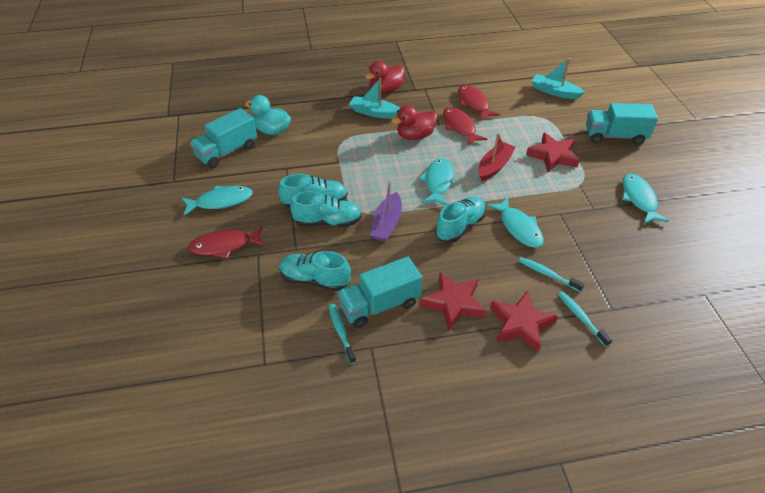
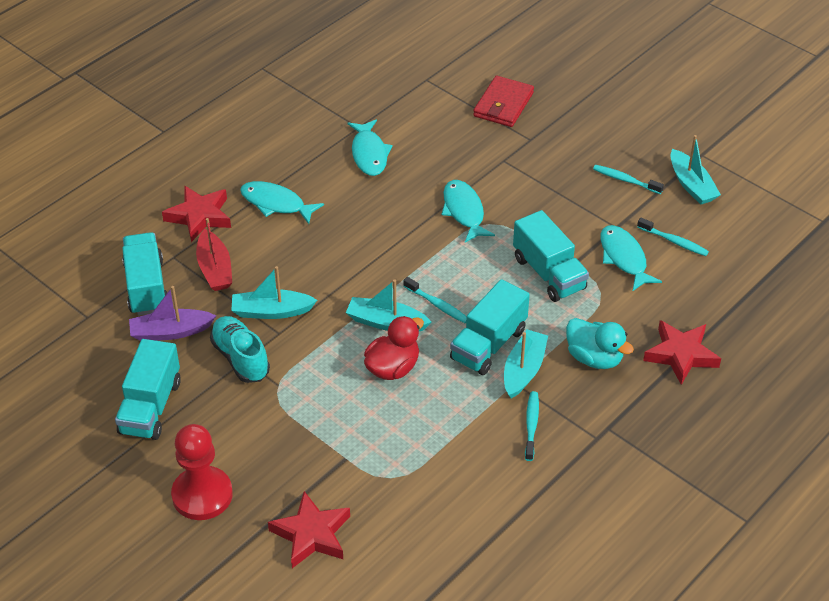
red duck: 2 -> 1
red fish: 3 -> 0
red pawn: 0 -> 1
red wallet: 0 -> 1
turquoise boat: 2 -> 4
turquoise shoe: 4 -> 1
turquoise toothbrush: 3 -> 4
turquoise truck: 3 -> 4

